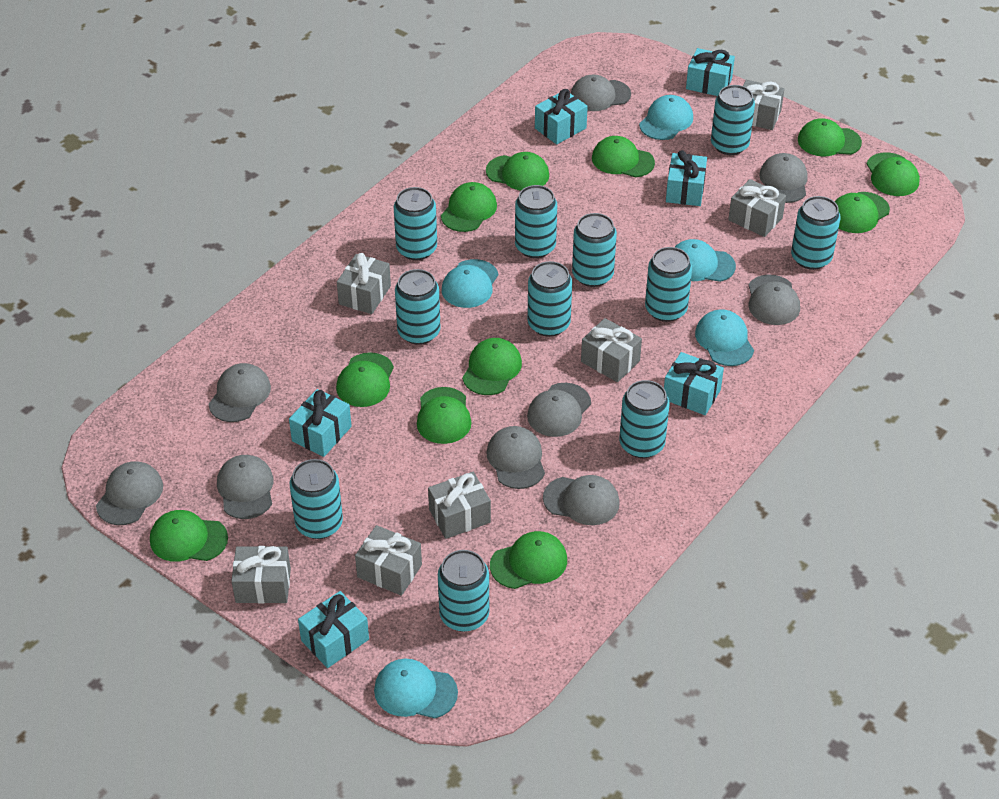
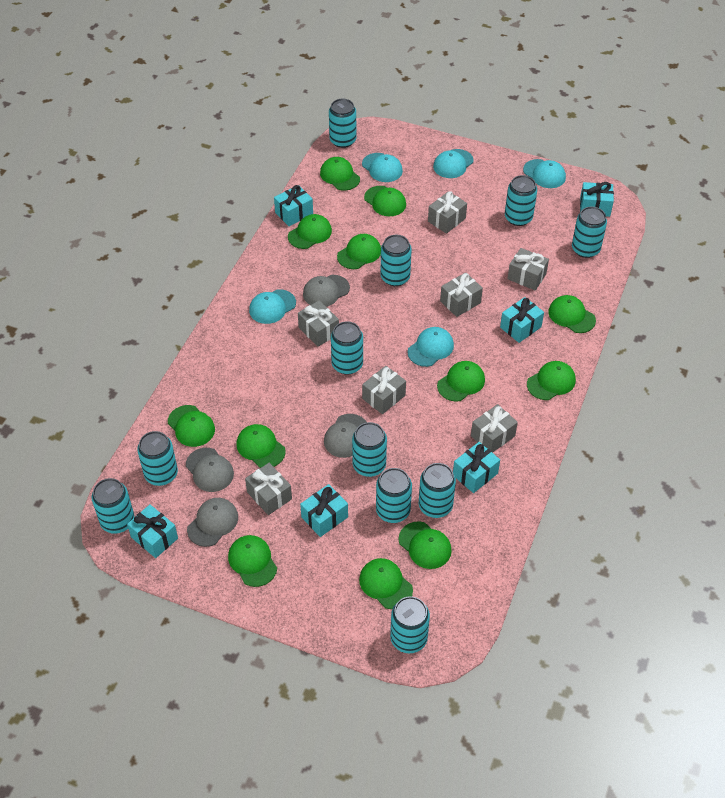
green cap: 11 -> 12
grey cap: 9 -> 4

